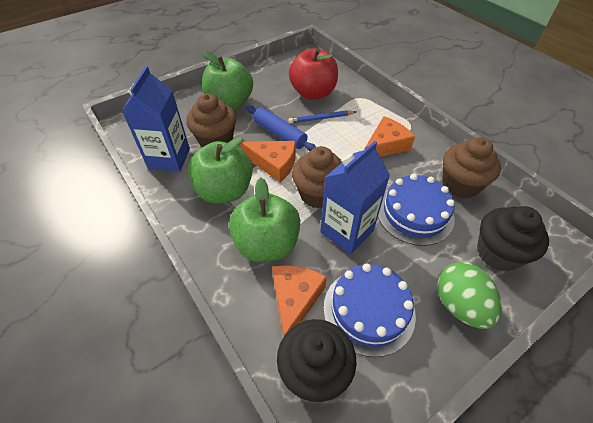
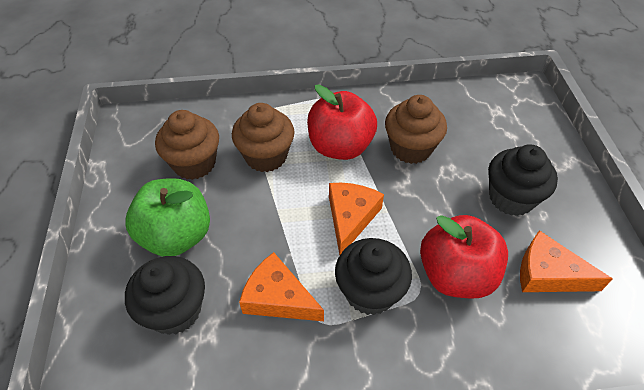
black cupcake: 2 -> 3
blue cake: 2 -> 0
blue carton: 2 -> 0
blue pencil: 1 -> 0
blue rolling pin: 1 -> 0
green apple: 3 -> 1
green egg: 1 -> 0
red apple: 1 -> 2

